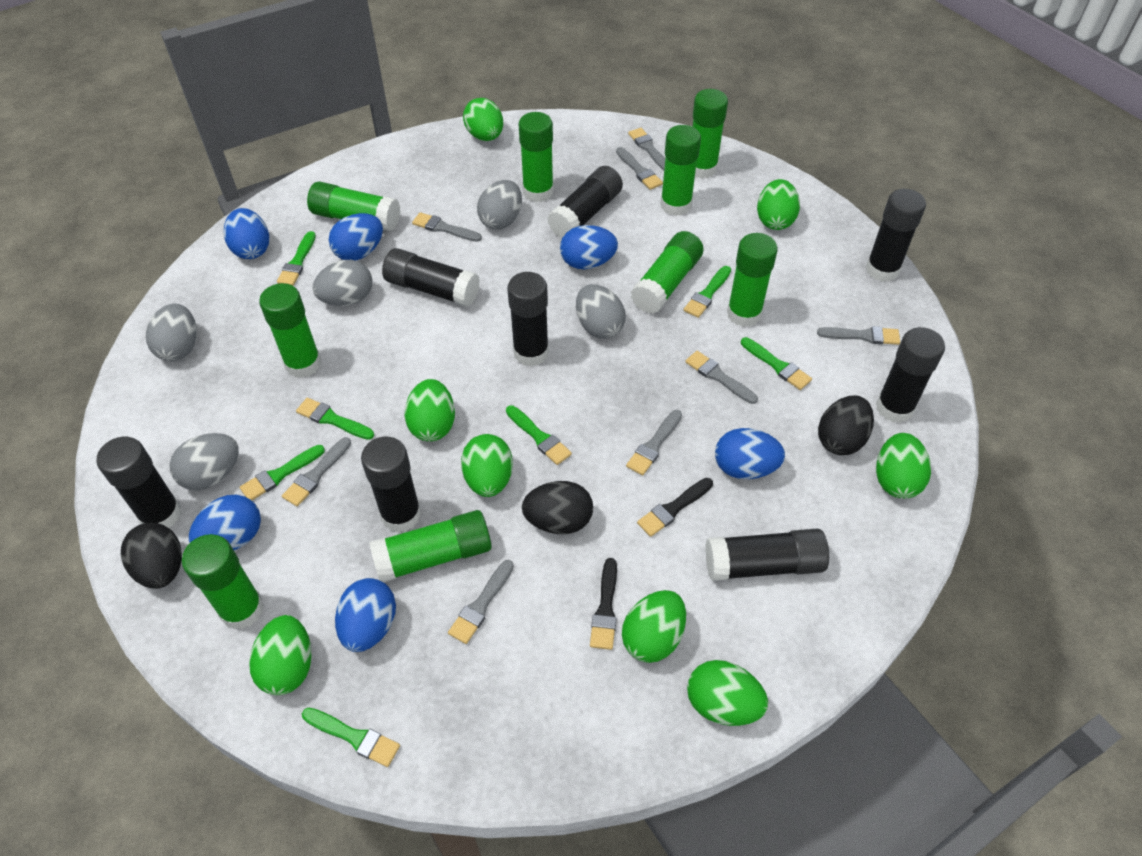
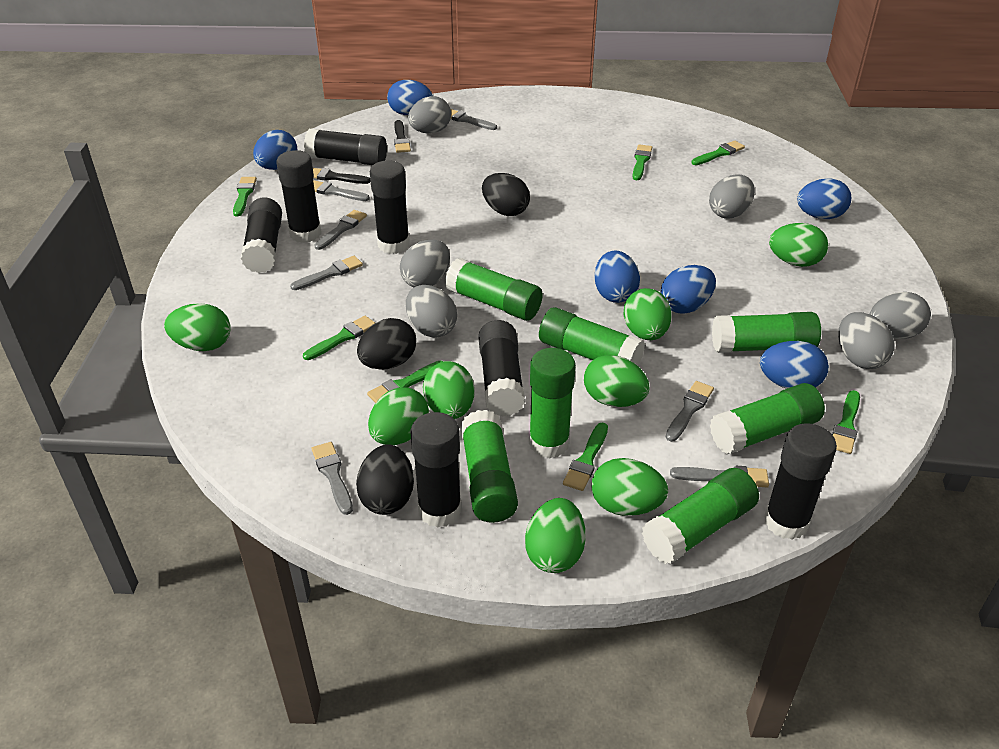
black glue stick: 8 -> 7
green glue stick: 9 -> 7
grey brush: 8 -> 7
grey egg: 5 -> 6

